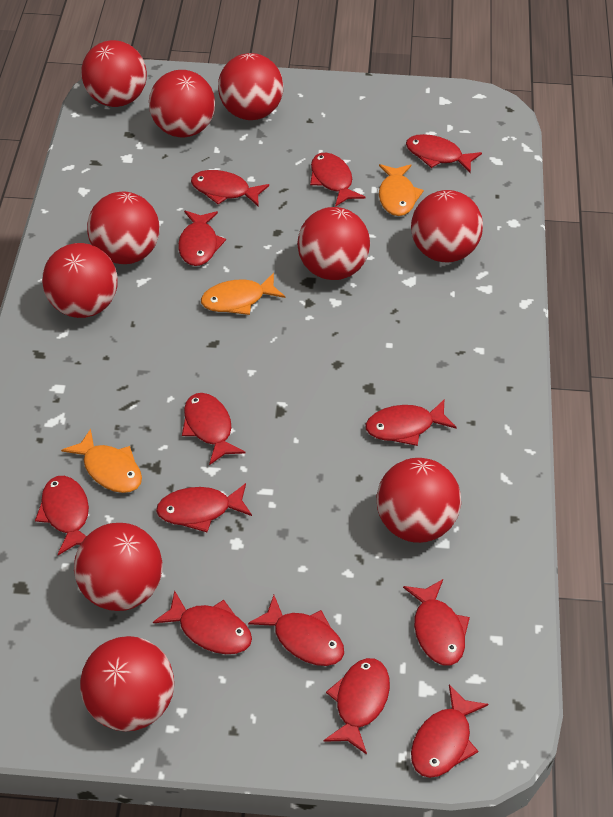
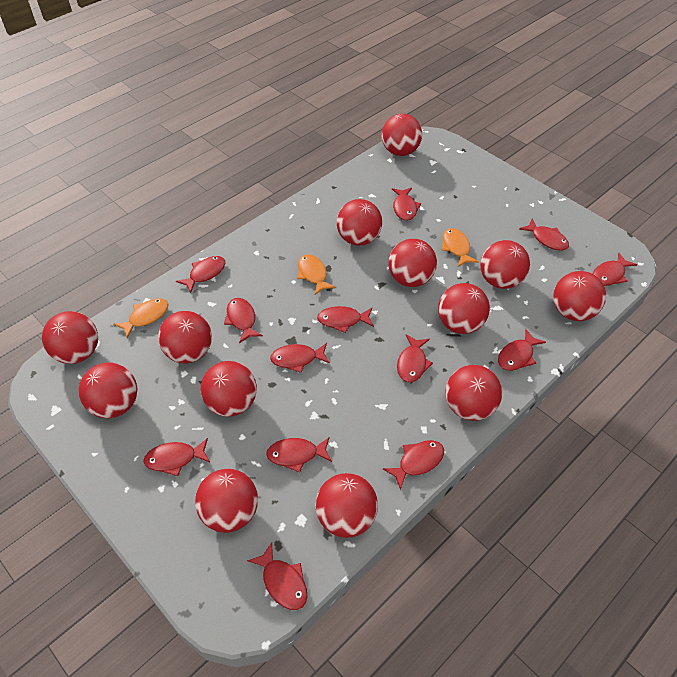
red ball: 10 -> 13

